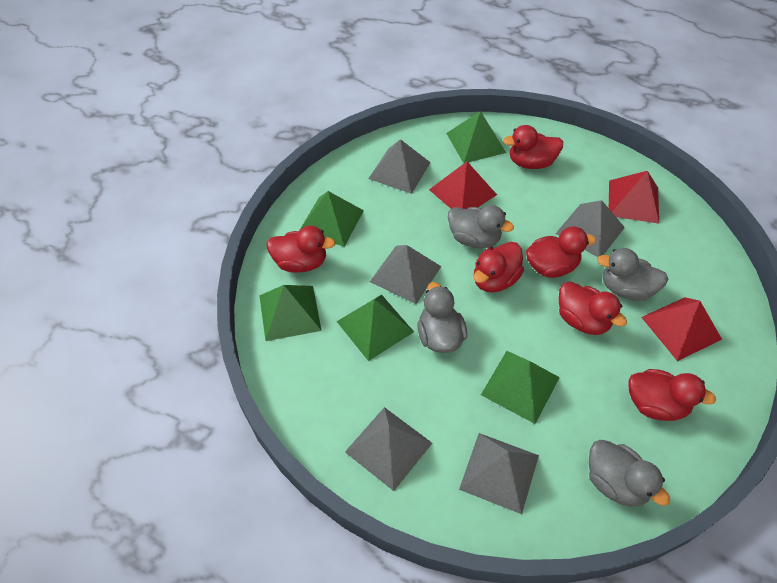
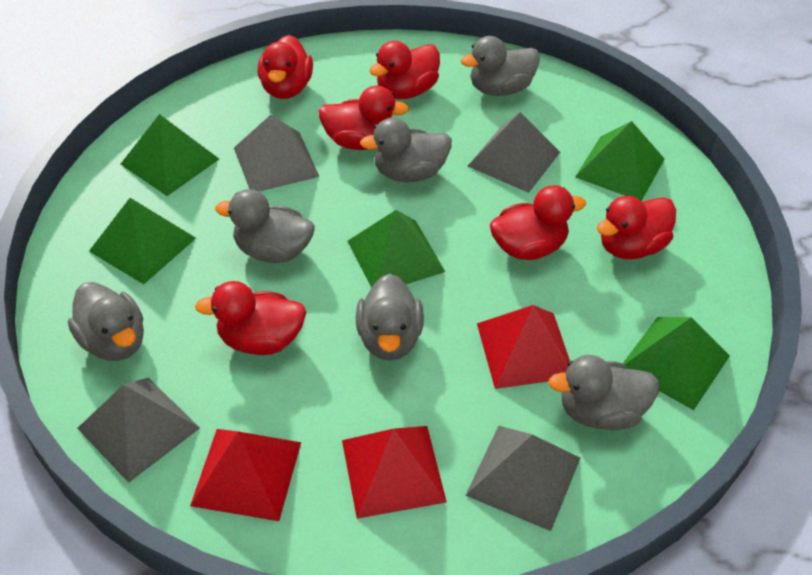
grey duck: 4 -> 6
grey pyramid: 5 -> 4

